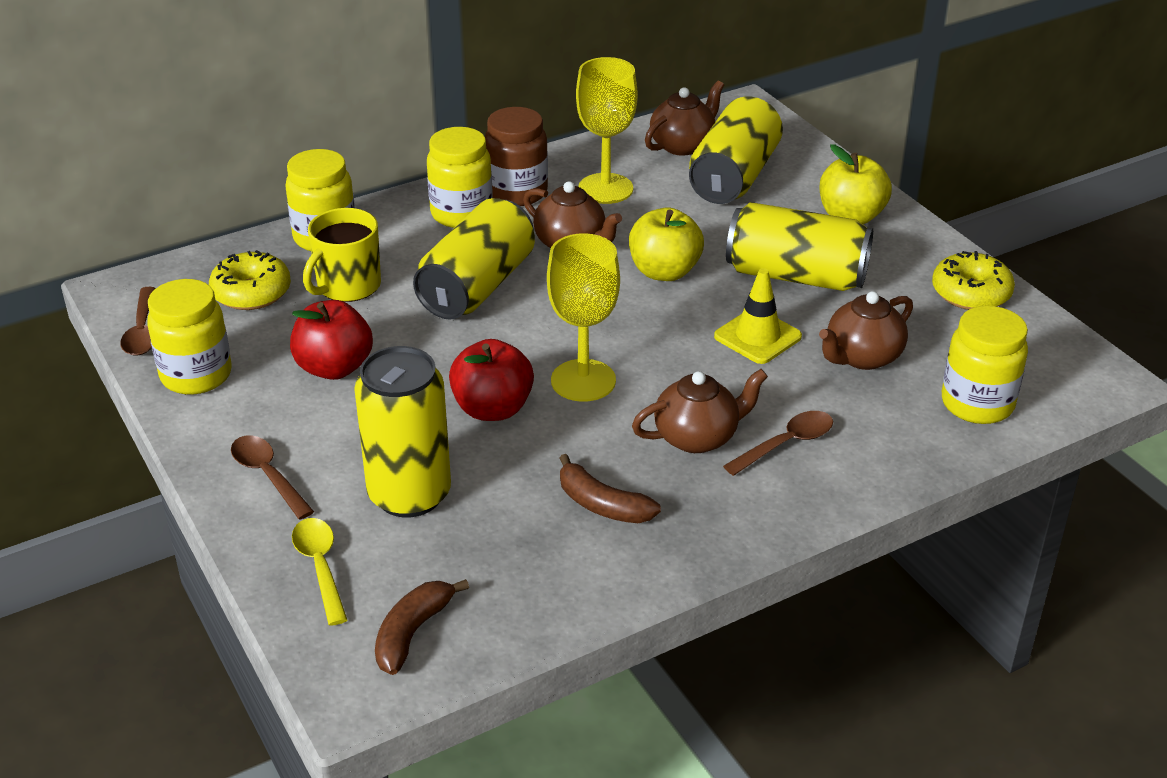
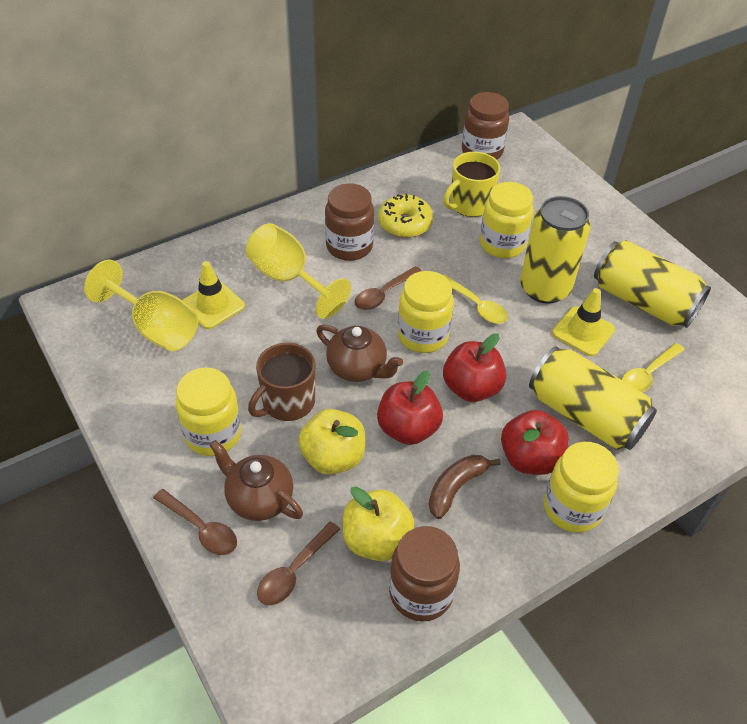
brown banana: 2 -> 1
brown jar: 1 -> 3
brown mug: 0 -> 1
brown teapot: 4 -> 2
red apple: 2 -> 3
yellow can: 4 -> 3
yellow donut: 2 -> 1
yellow spoon: 1 -> 2
yellow traffic cone: 1 -> 2

